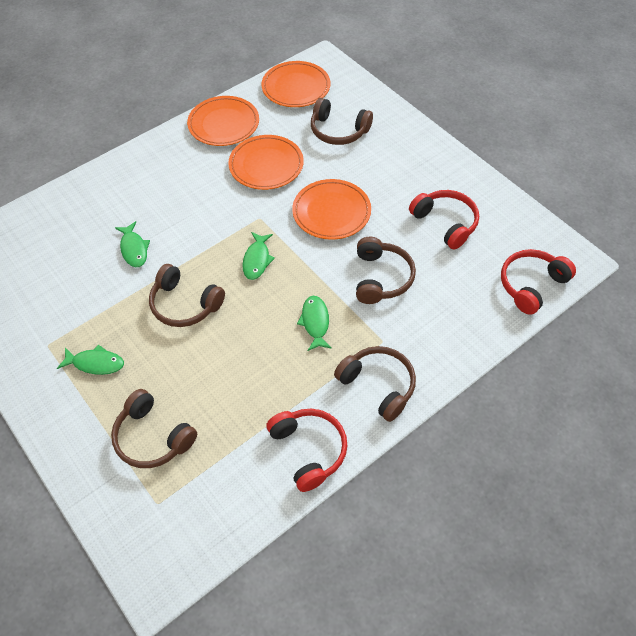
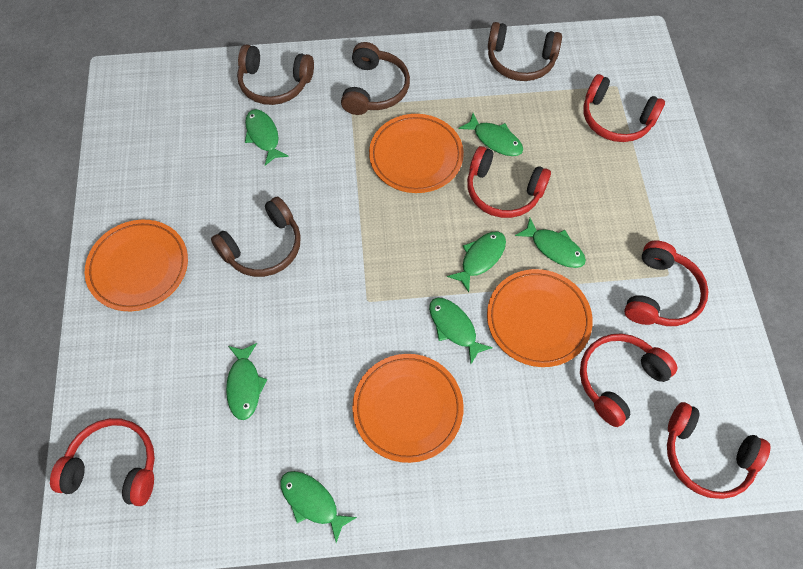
brown headphones: 5 -> 4
green fish: 4 -> 7
red headphones: 3 -> 6

